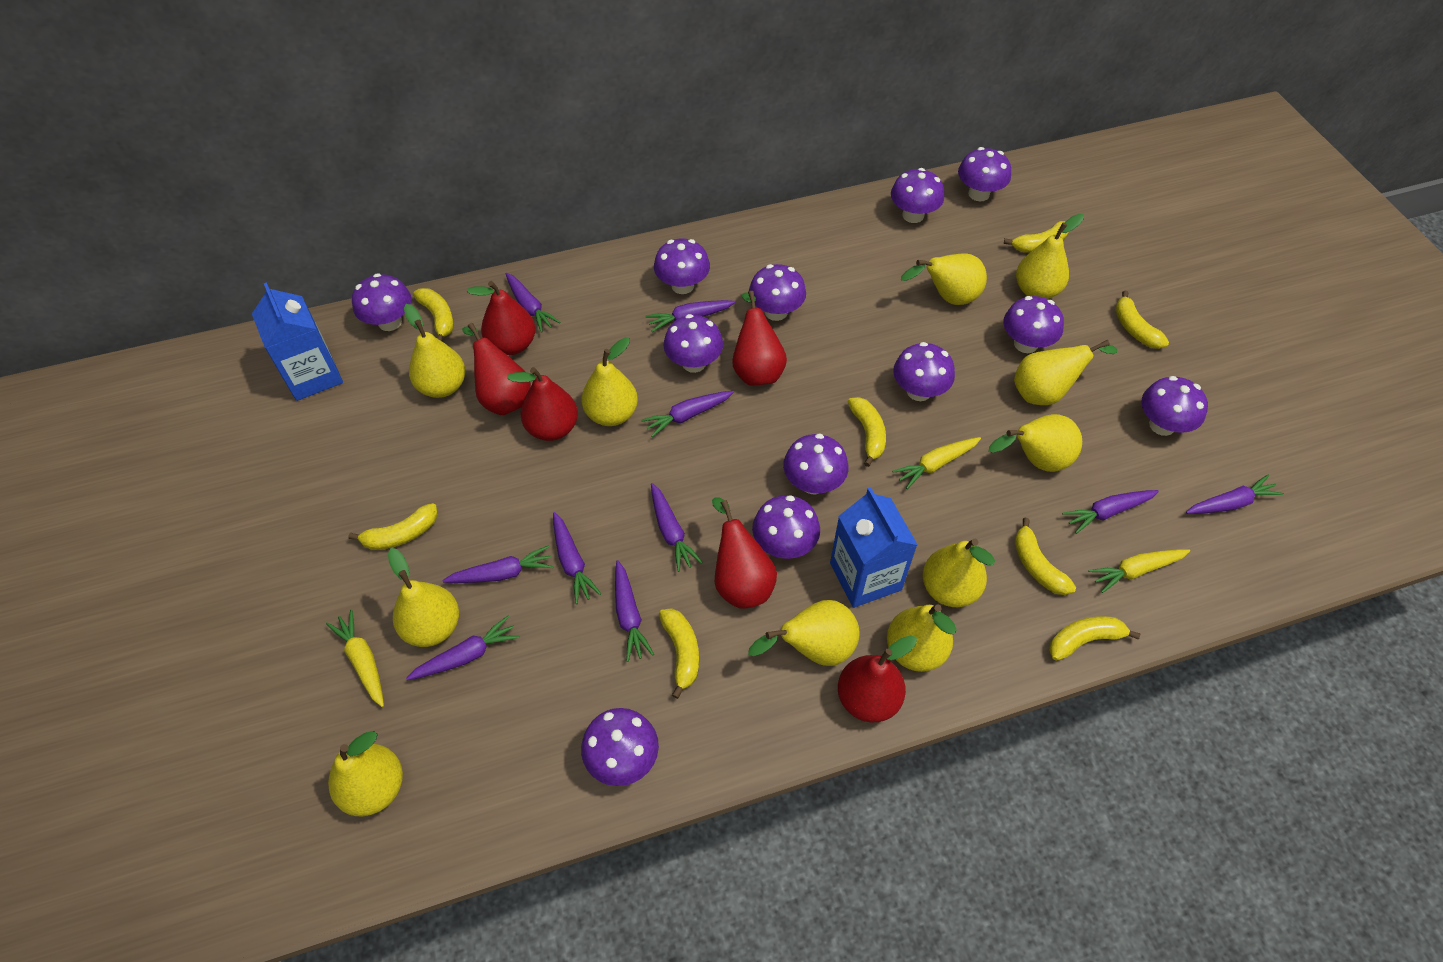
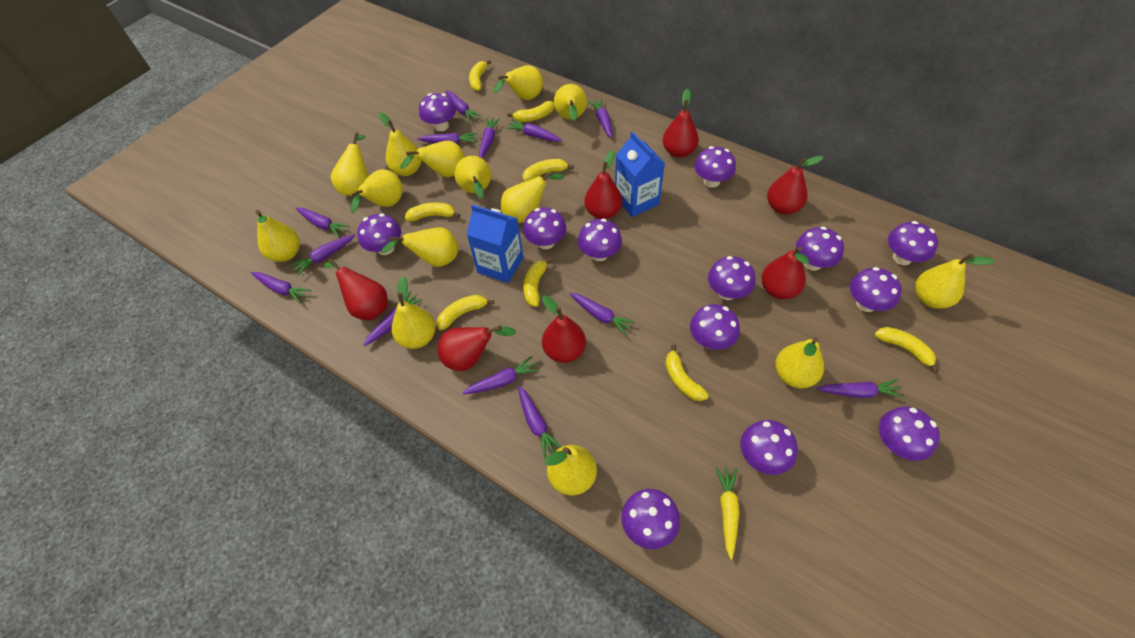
purple carrot: 10 -> 13
purple mushroom: 12 -> 13
red pear: 6 -> 7
yellow carrot: 3 -> 1
yellow pear: 11 -> 14

